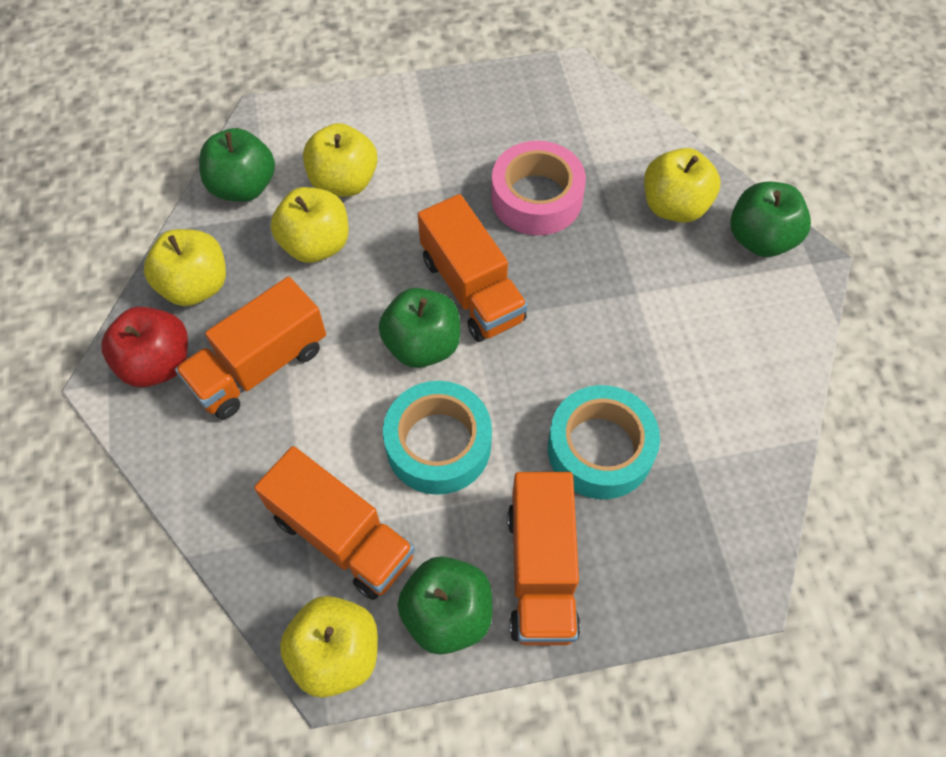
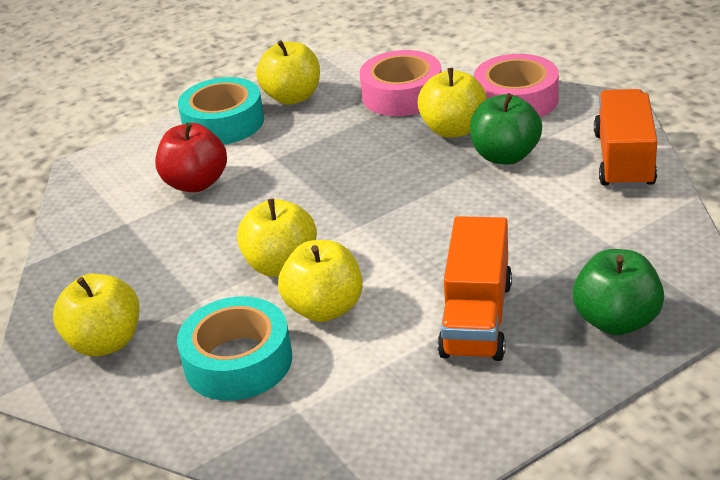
green apple: 4 -> 2
orange truck: 4 -> 2
pink tape: 1 -> 2

